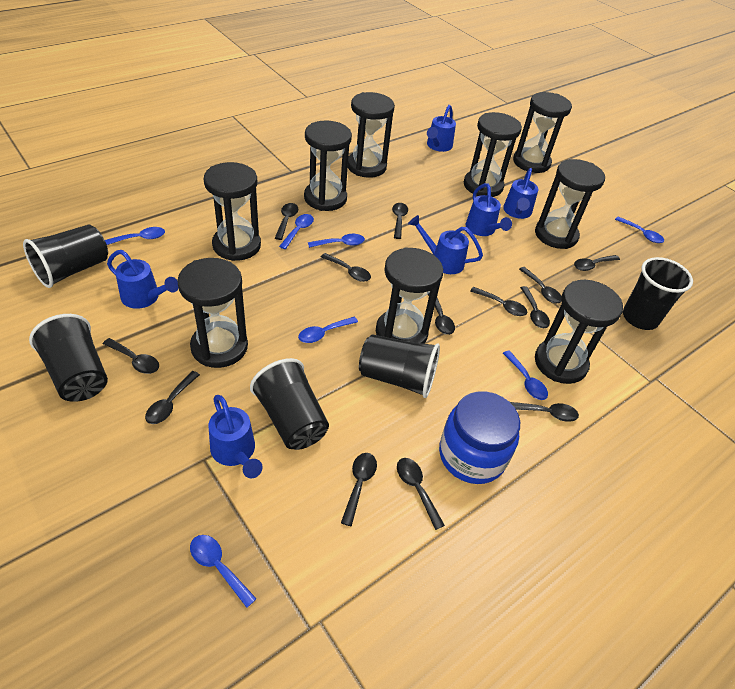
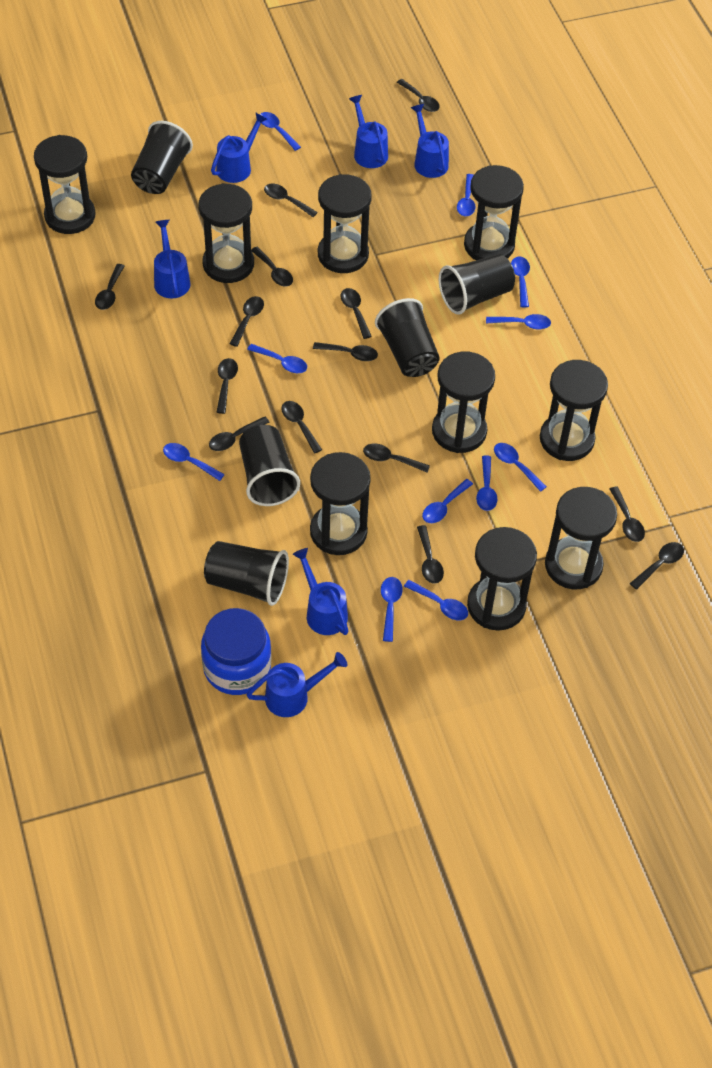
black spoon: 13 -> 14
blue spoon: 7 -> 11

